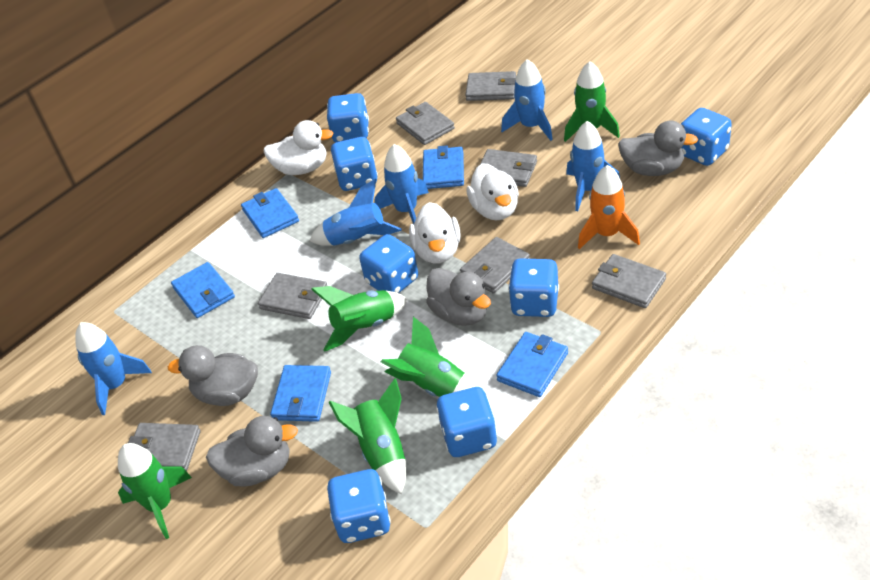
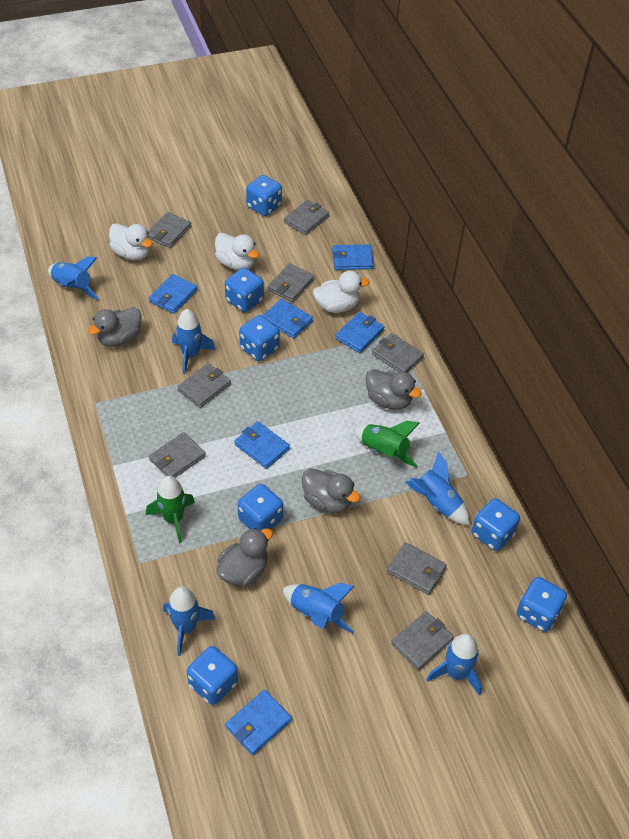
blue rocket: 5 -> 6
blue wallet: 5 -> 6
green rocket: 5 -> 2
grey wallet: 7 -> 8
orange rocket: 1 -> 0

